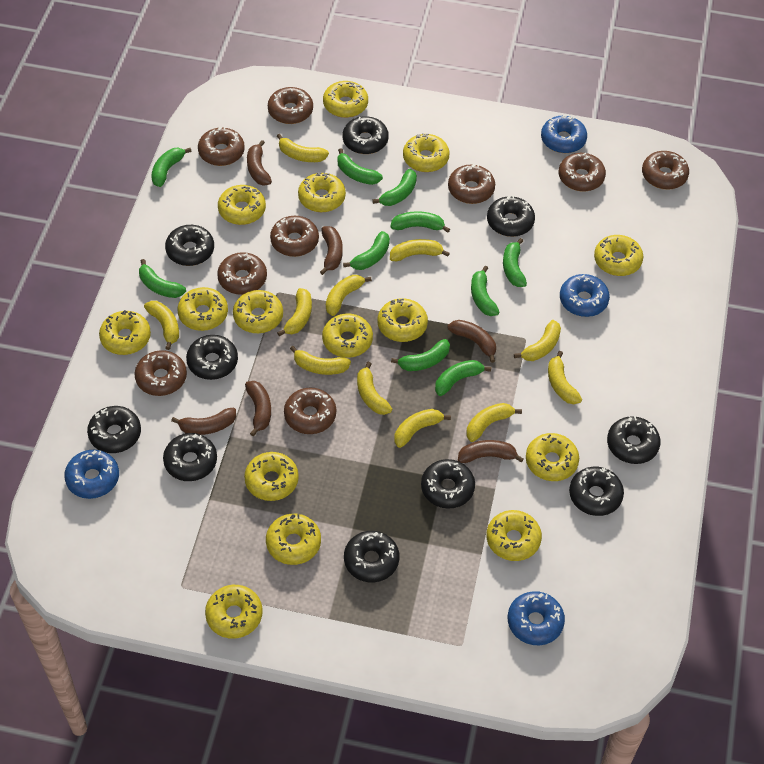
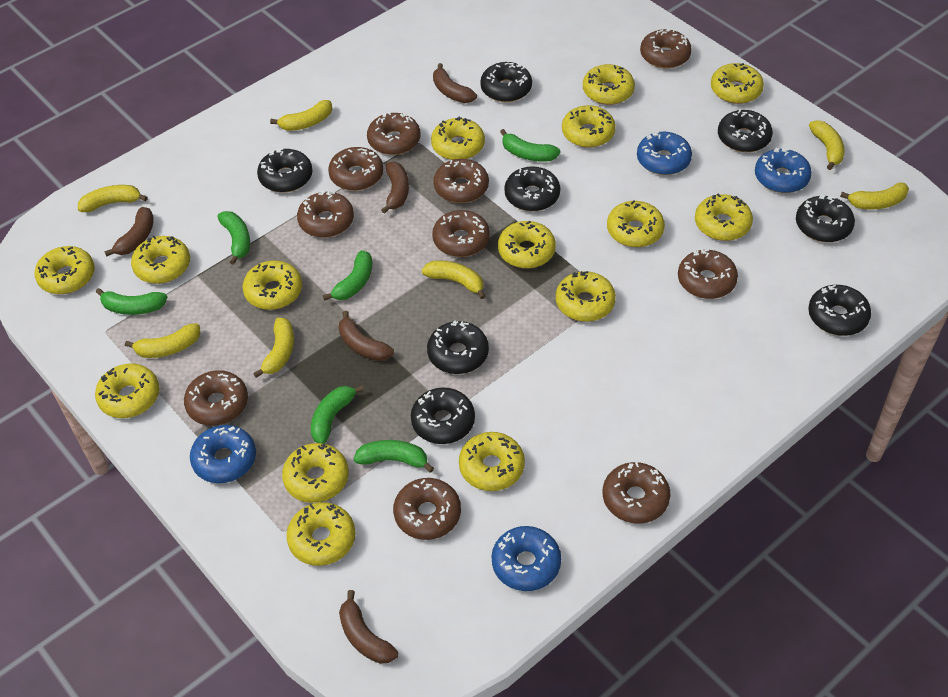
black donut: 10 -> 8
brown banana: 6 -> 5
brown donut: 9 -> 10
green banana: 10 -> 6
yellow banana: 11 -> 7

